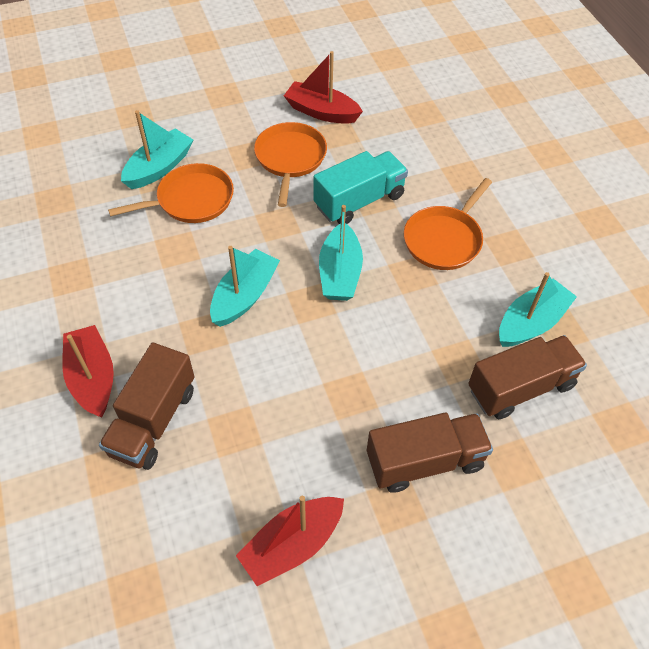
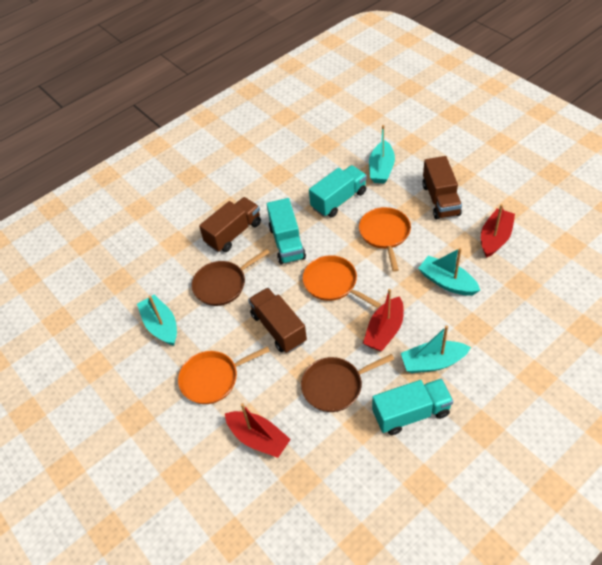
brown pan: 0 -> 2
turquoise truck: 1 -> 3

